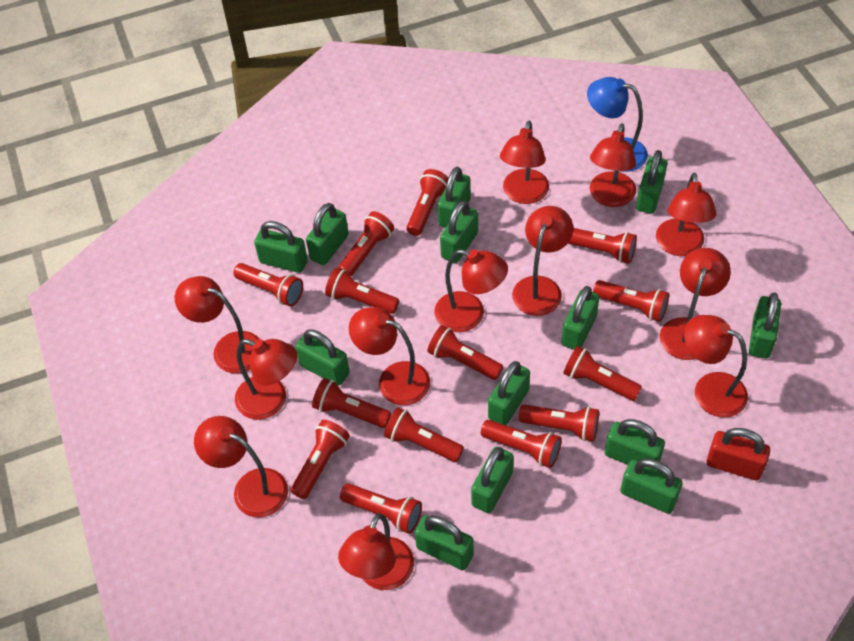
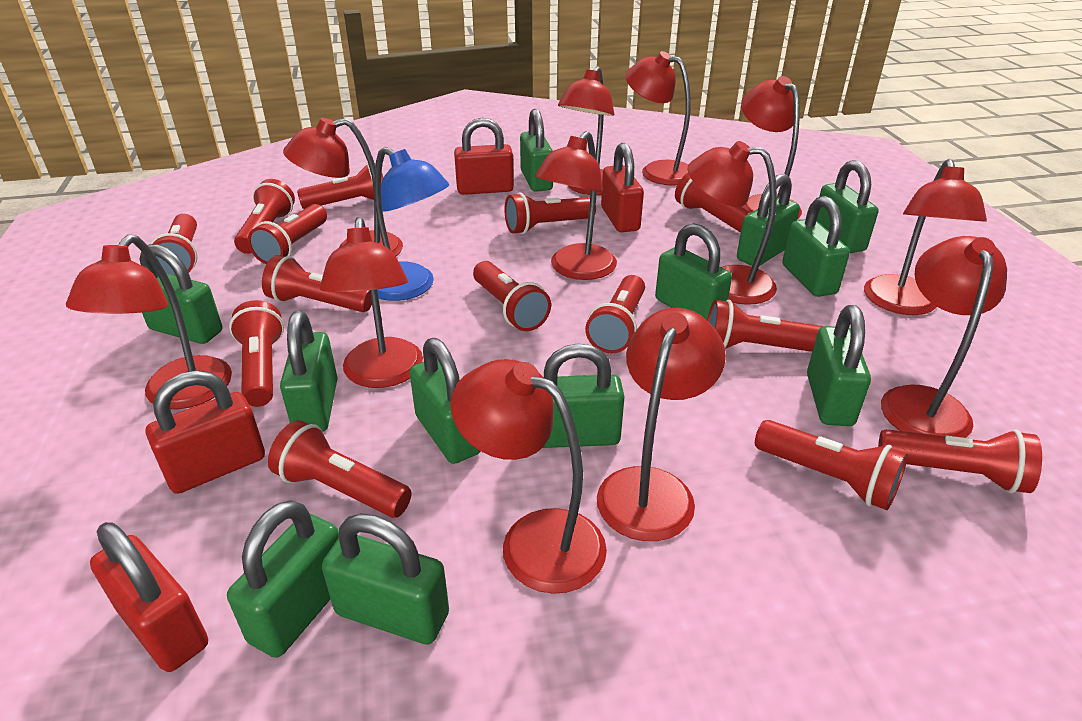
green padlock: 13 -> 12
red padlock: 1 -> 4

